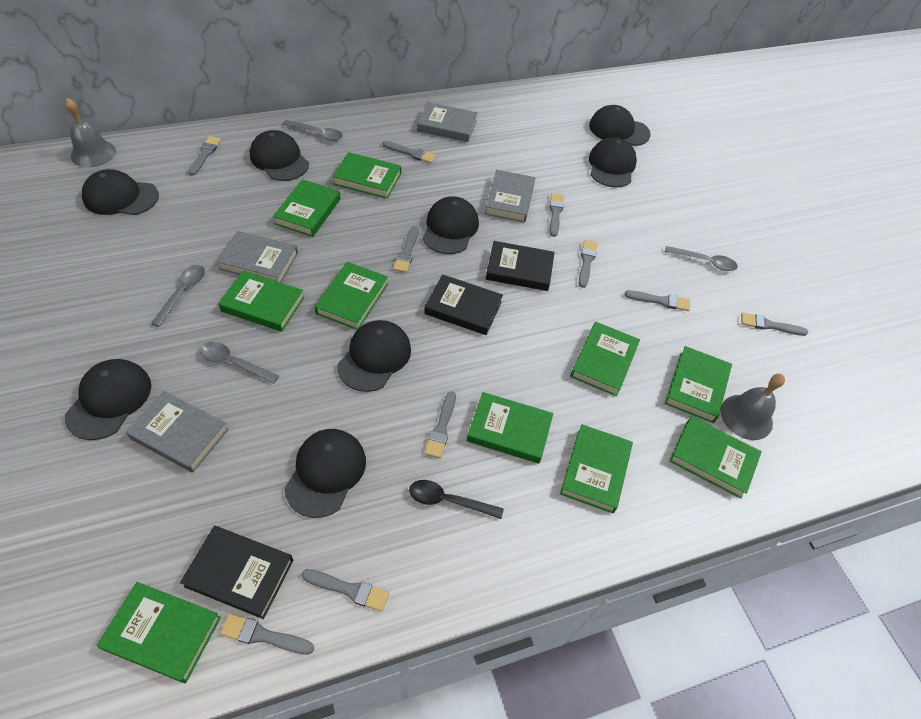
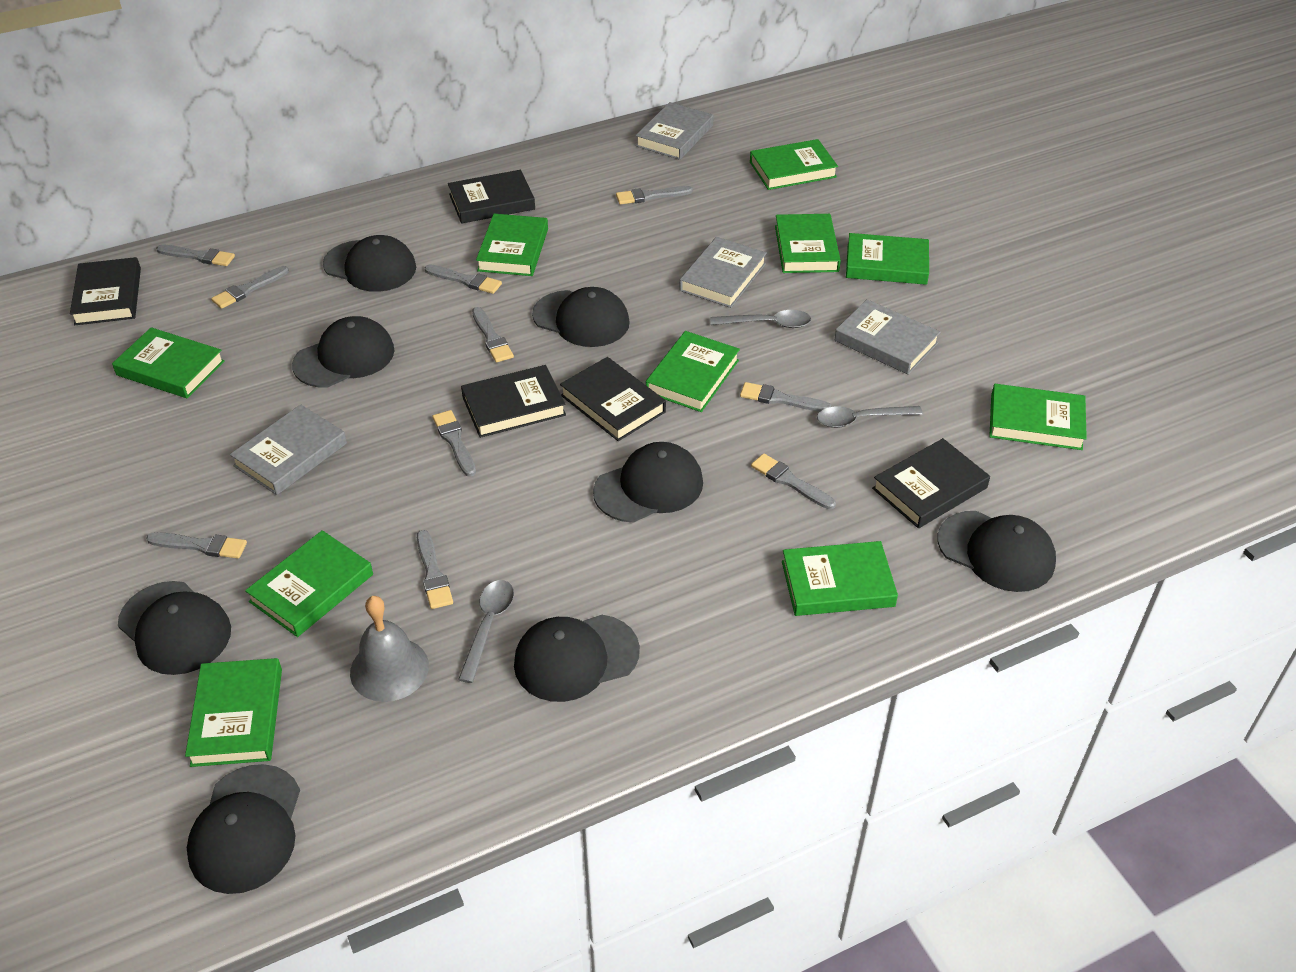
black book: 3 -> 5
black spoon: 1 -> 0
grey bell: 2 -> 1
grey spoon: 4 -> 3

